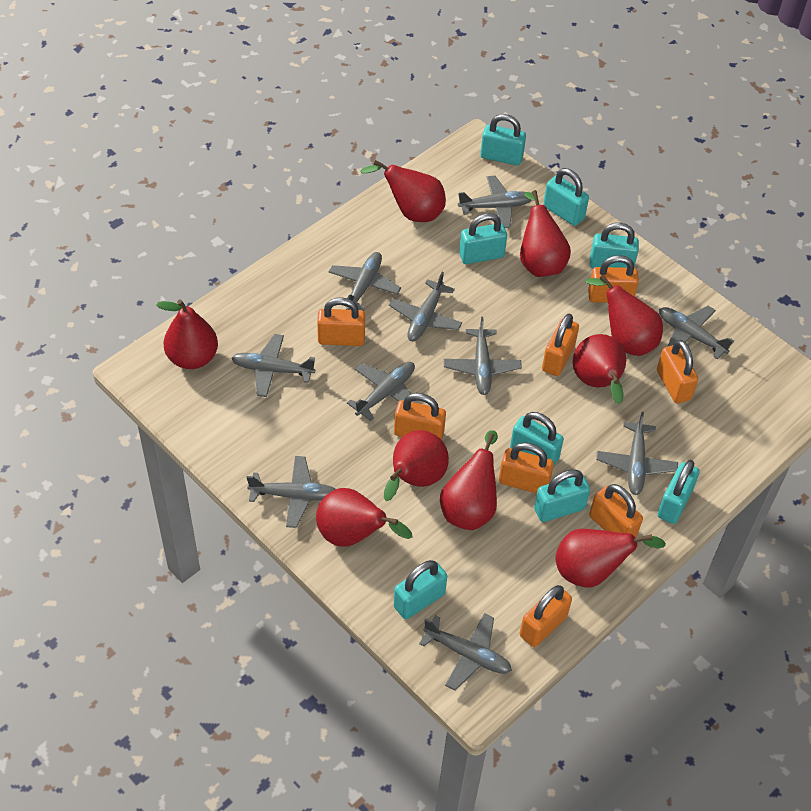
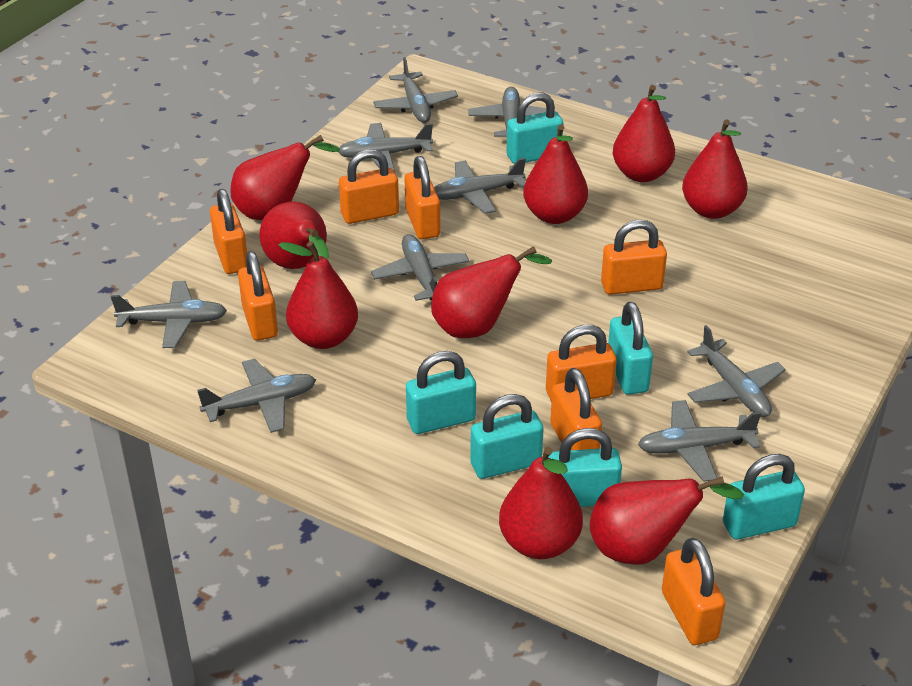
grey plane: 10 -> 9
turquoise padlock: 8 -> 6

